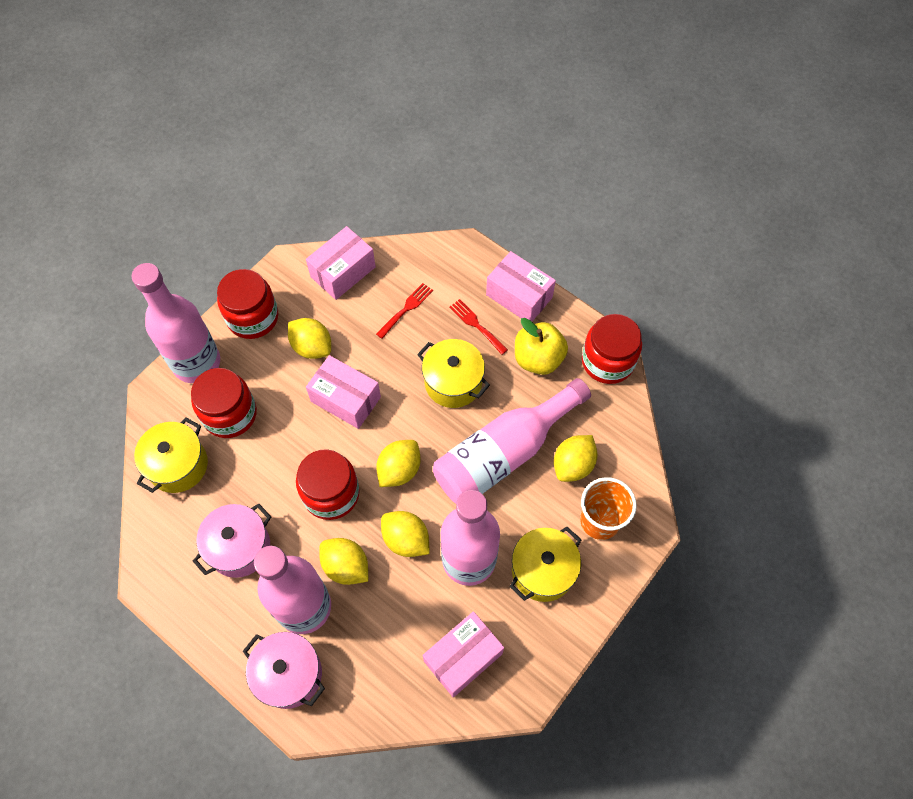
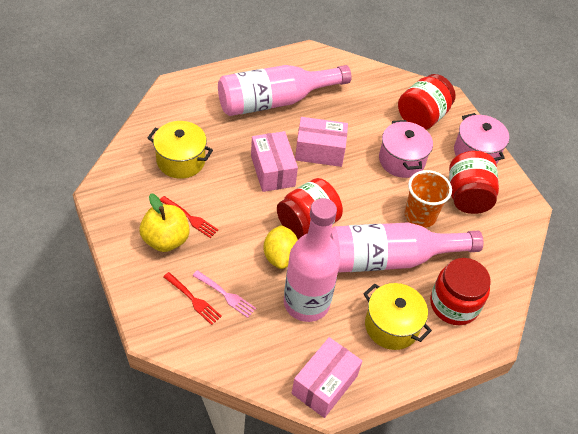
pink bottle: 4 -> 3
pink box: 4 -> 3
pink fork: 0 -> 1
yellow lemon: 5 -> 1
yellow pot: 3 -> 2

